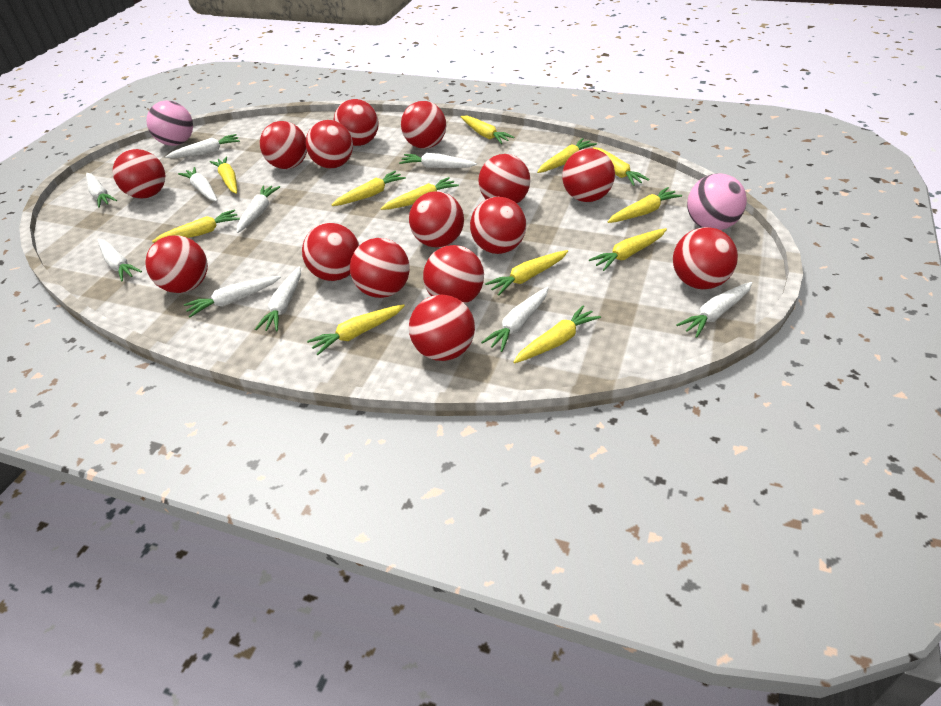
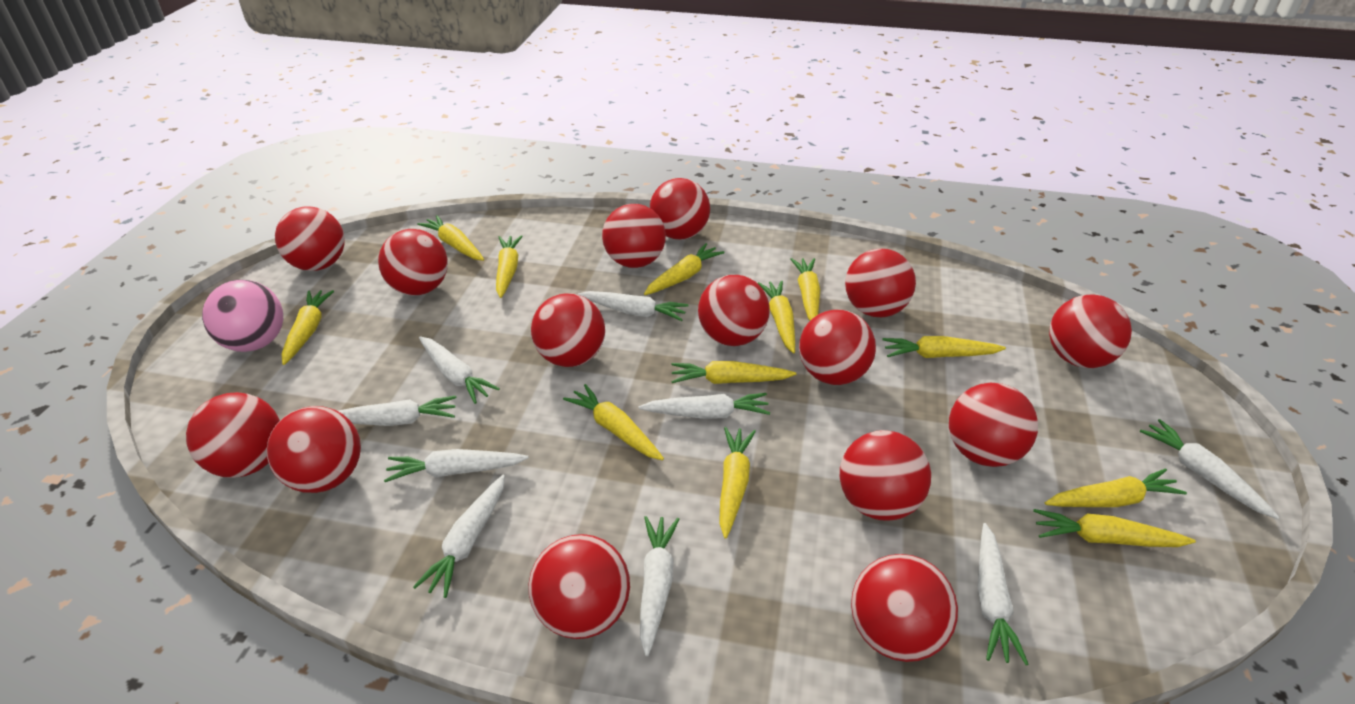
pink ball: 2 -> 1
white carrot: 10 -> 9

